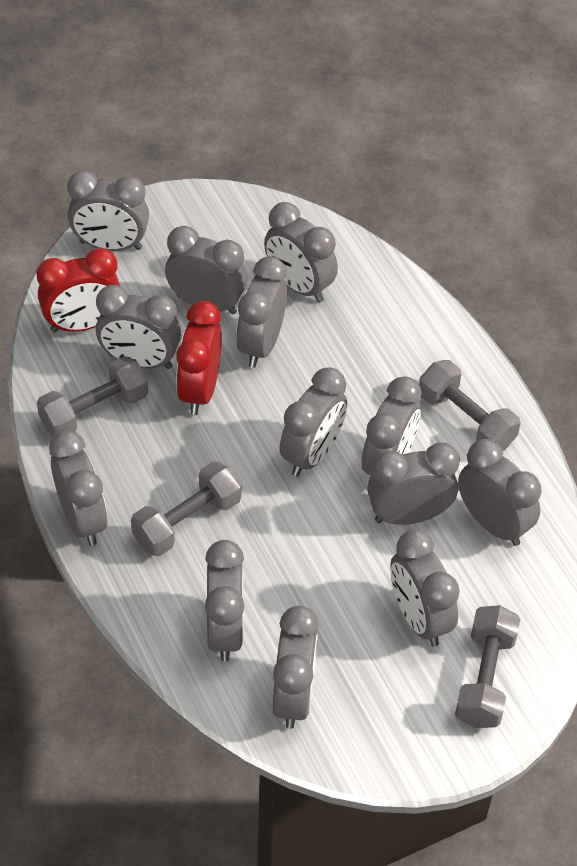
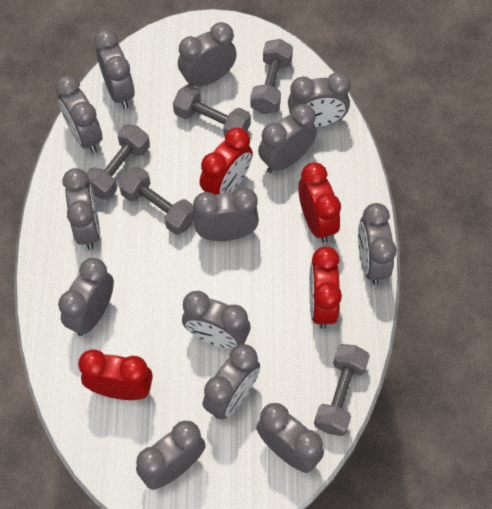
grey dumbbell: 4 -> 5
red clock: 2 -> 4

